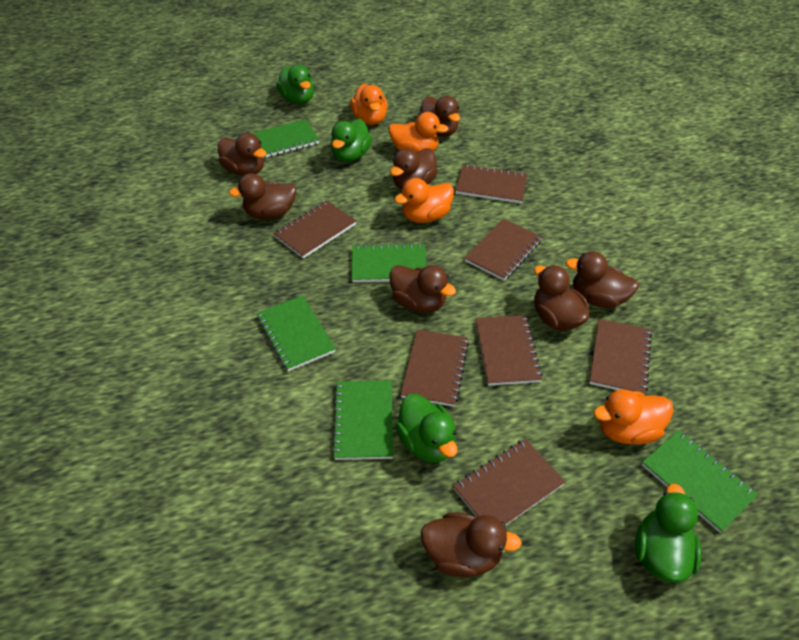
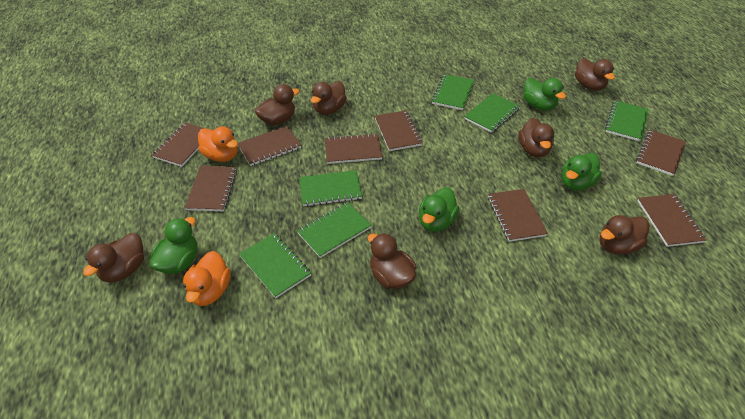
brown duck: 8 -> 7
brown notebook: 7 -> 8
green notebook: 5 -> 6
orange duck: 4 -> 2

